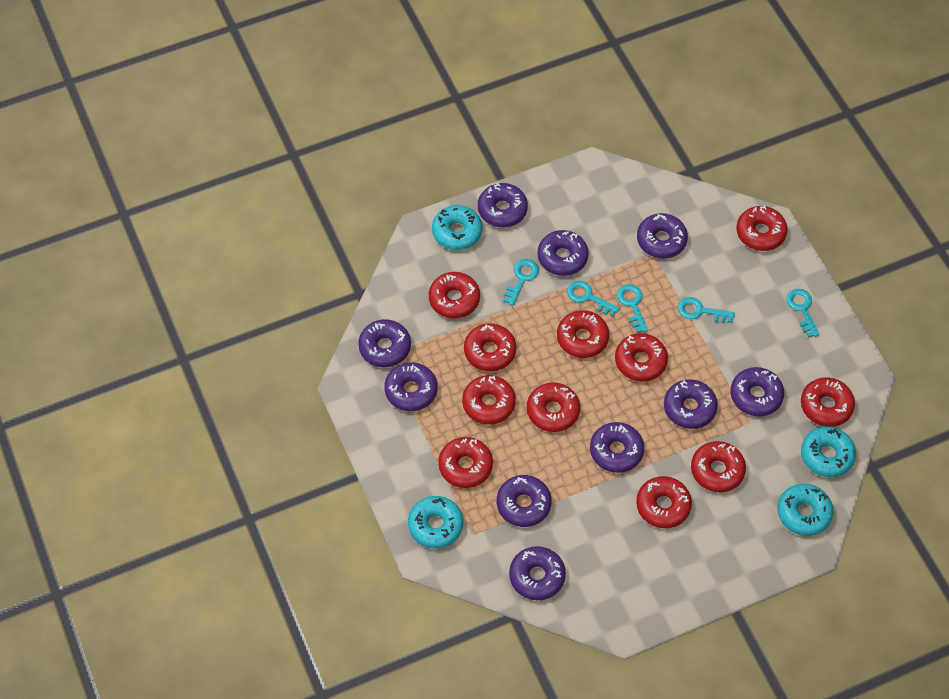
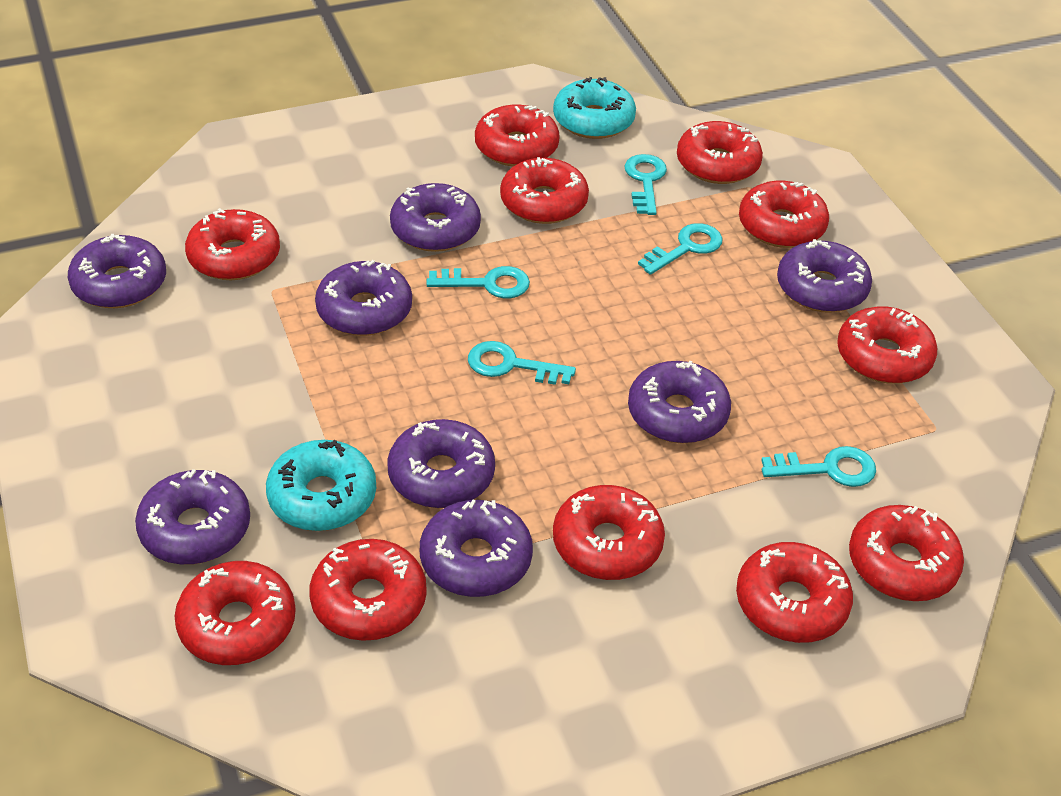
purple donut: 10 -> 8
turquoise donut: 4 -> 2

